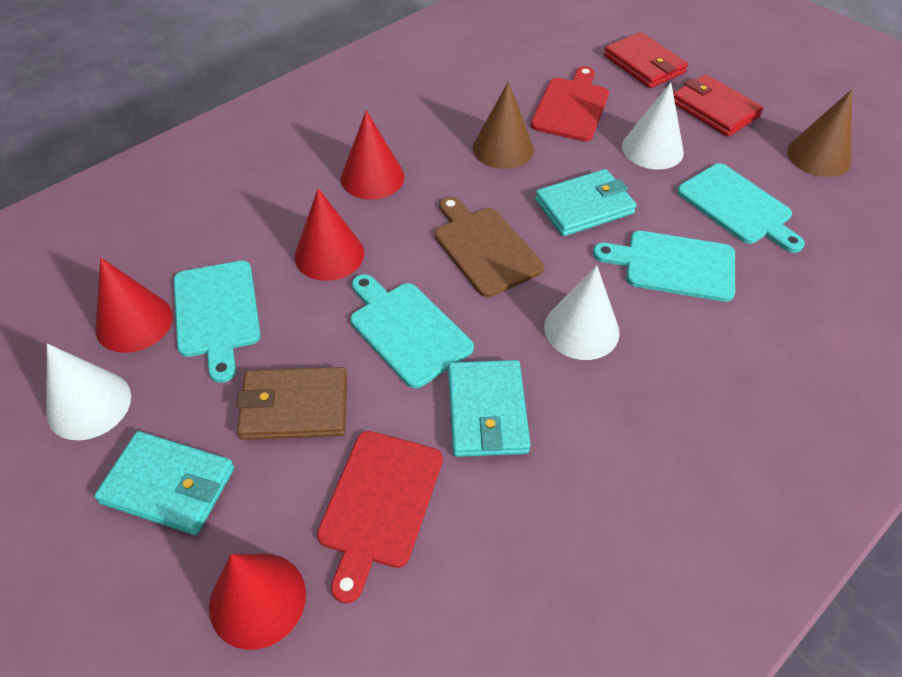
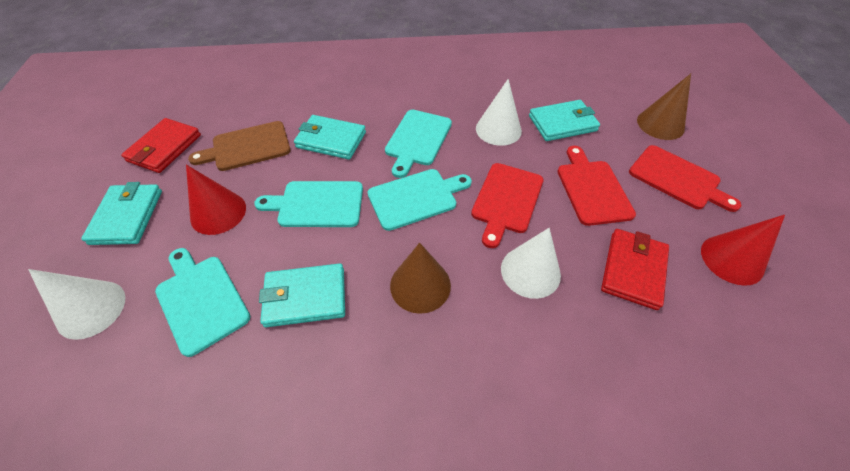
brown wallet: 1 -> 0
red cone: 4 -> 2
red cutting board: 2 -> 3
turquoise wallet: 3 -> 4

